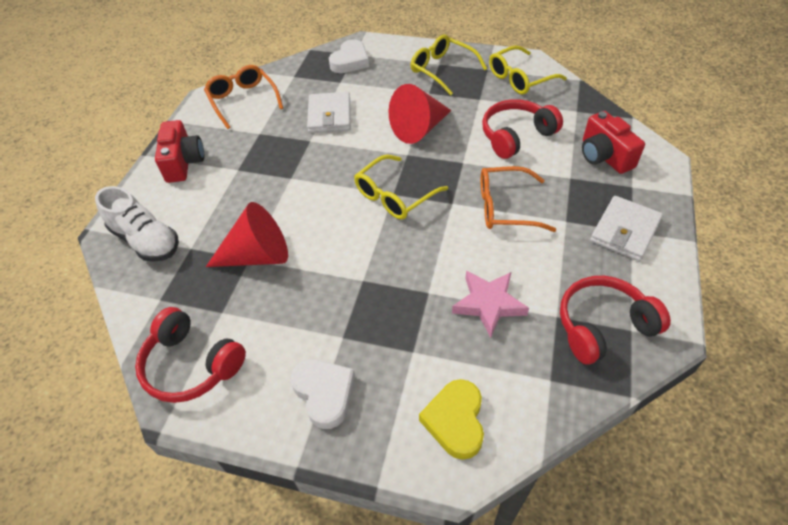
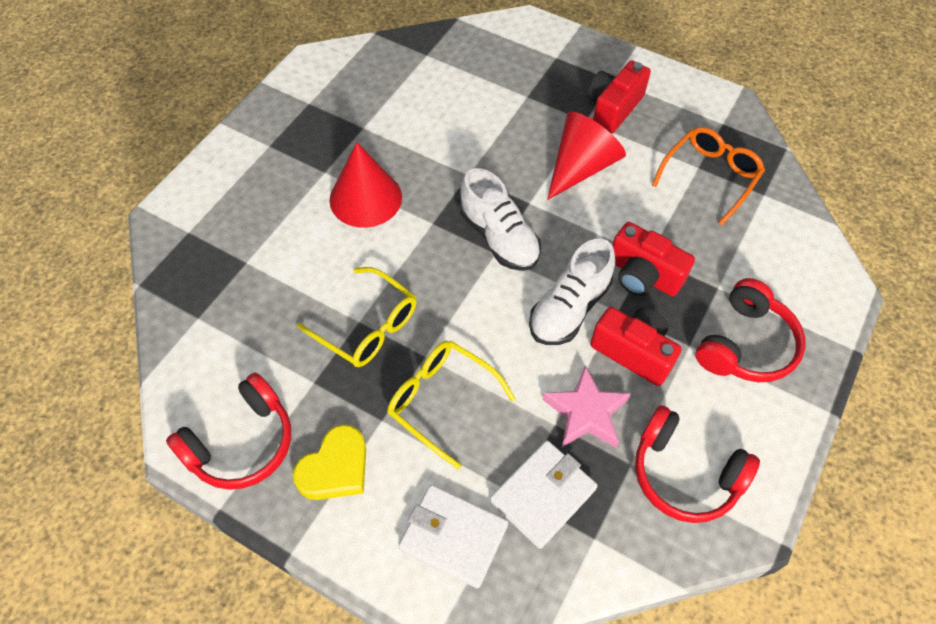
orange glasses: 2 -> 1
red camera: 2 -> 3
white heart: 2 -> 0
white shoe: 1 -> 2
yellow glasses: 3 -> 2

